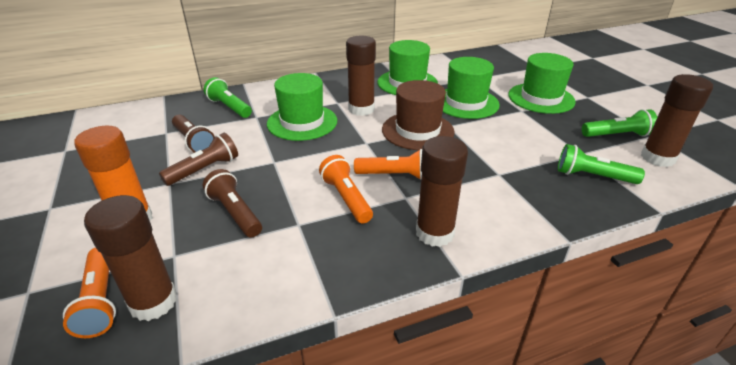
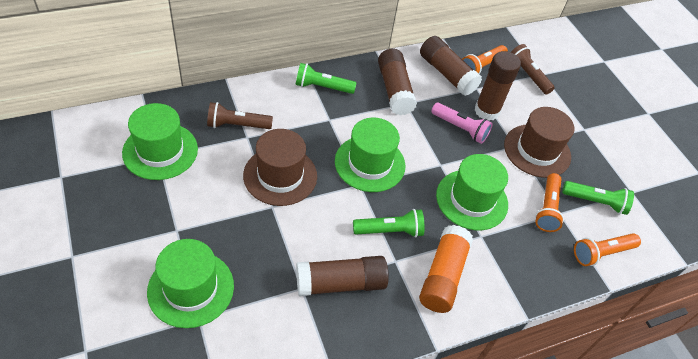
brown flashlight: 3 -> 2
brown hat: 1 -> 2
pink flashlight: 0 -> 1

